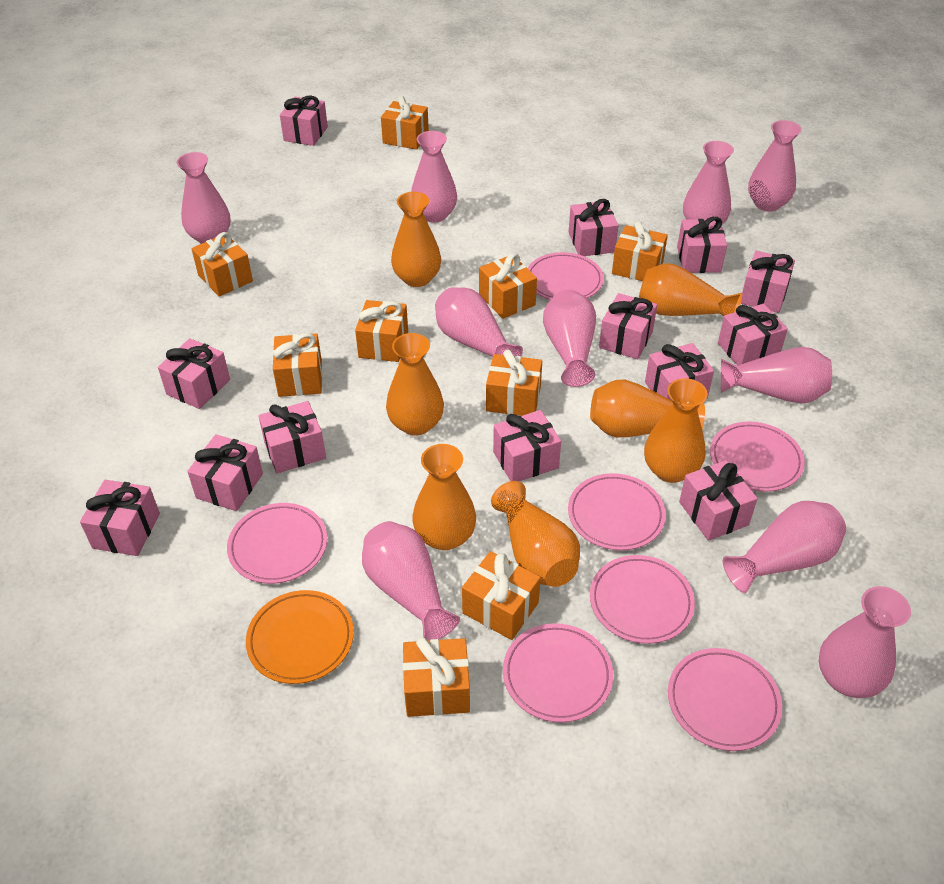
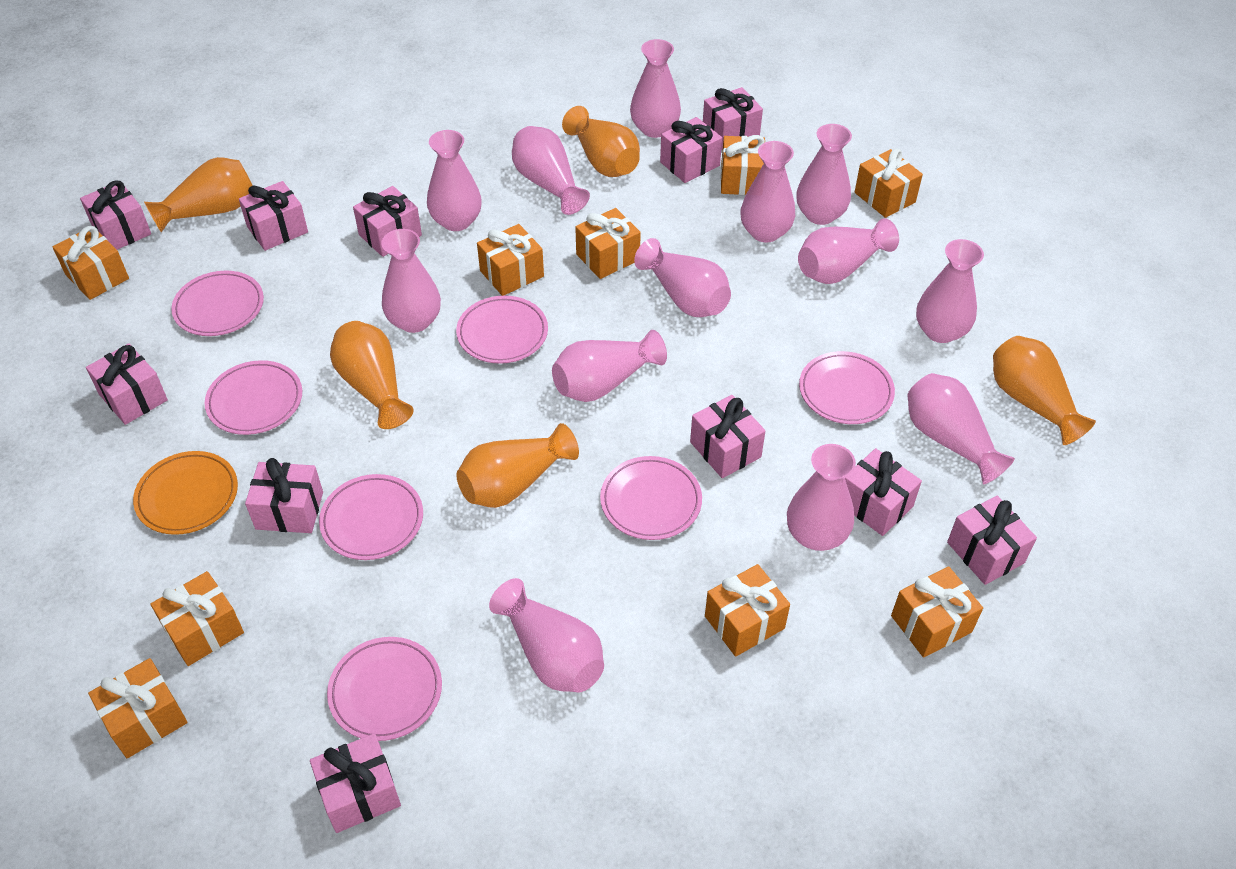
orange vase: 7 -> 5
pink gift: 13 -> 11
pink vase: 10 -> 13

